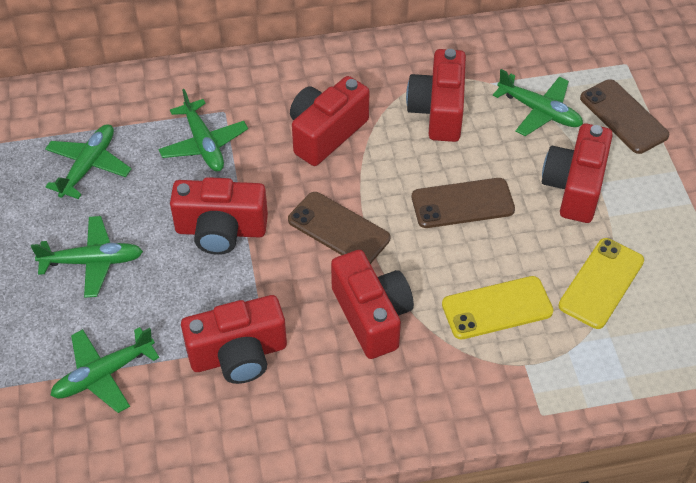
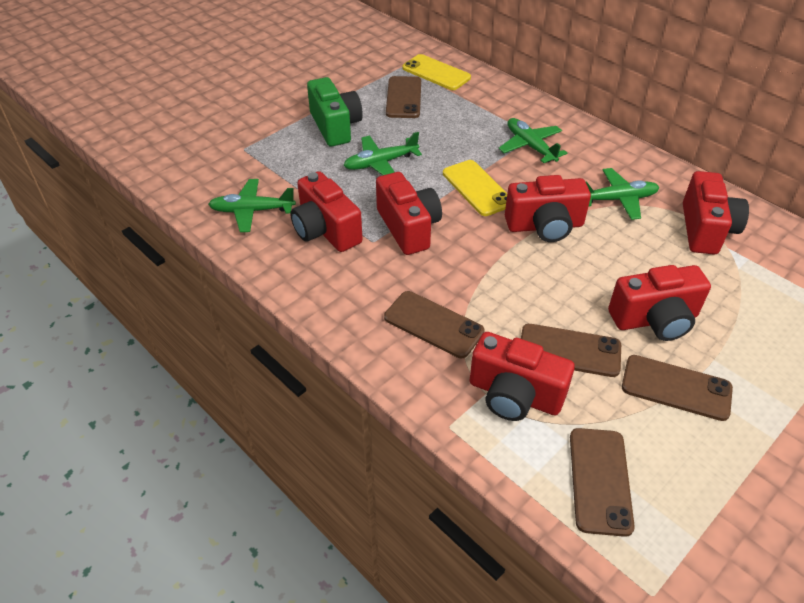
brown phone: 3 -> 5
green camera: 0 -> 1
green plane: 5 -> 4

